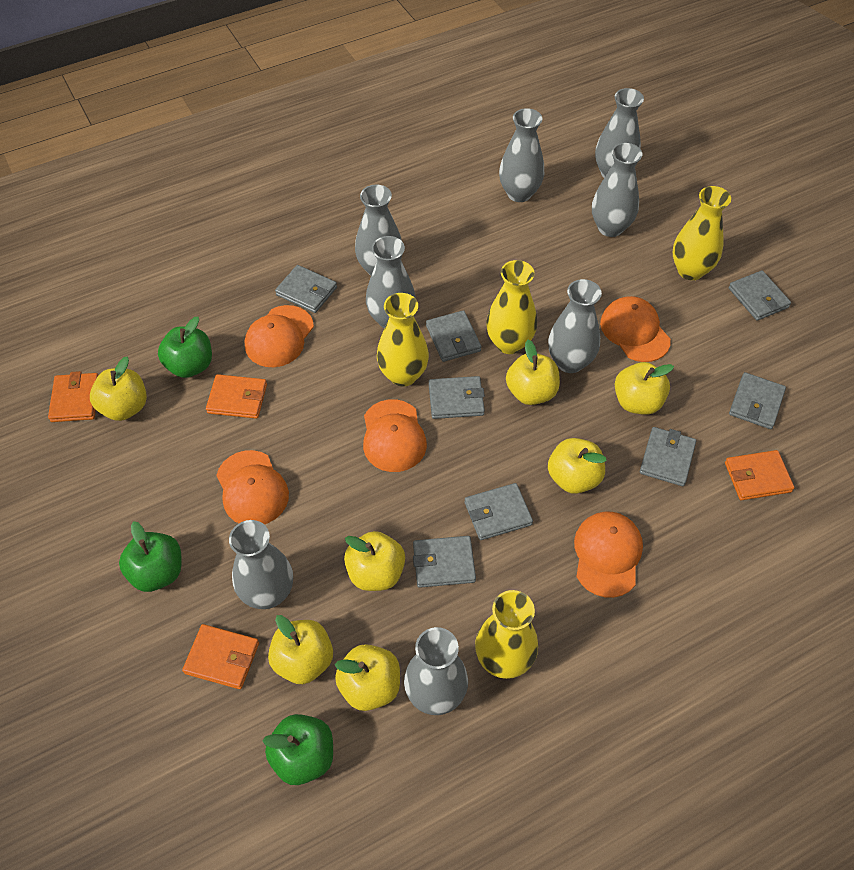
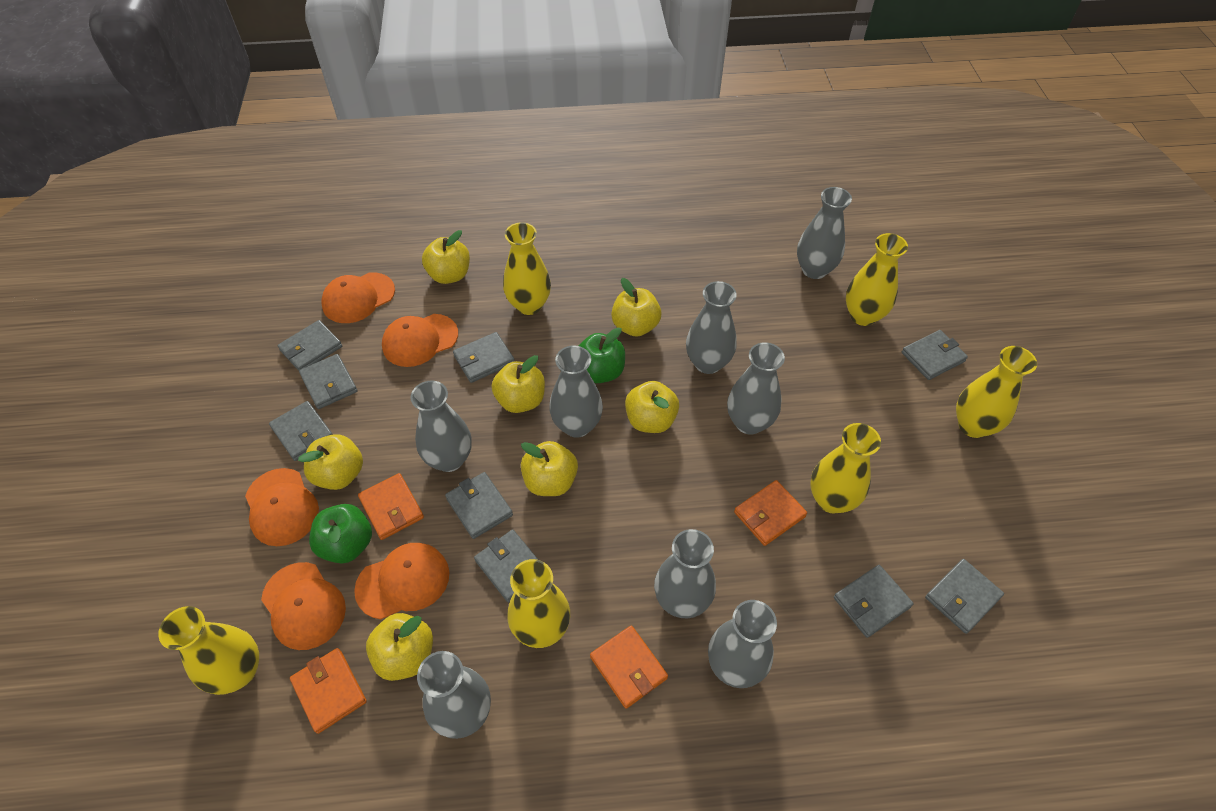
green apple: 3 -> 2
grey wallet: 8 -> 9
yellow vase: 4 -> 6

